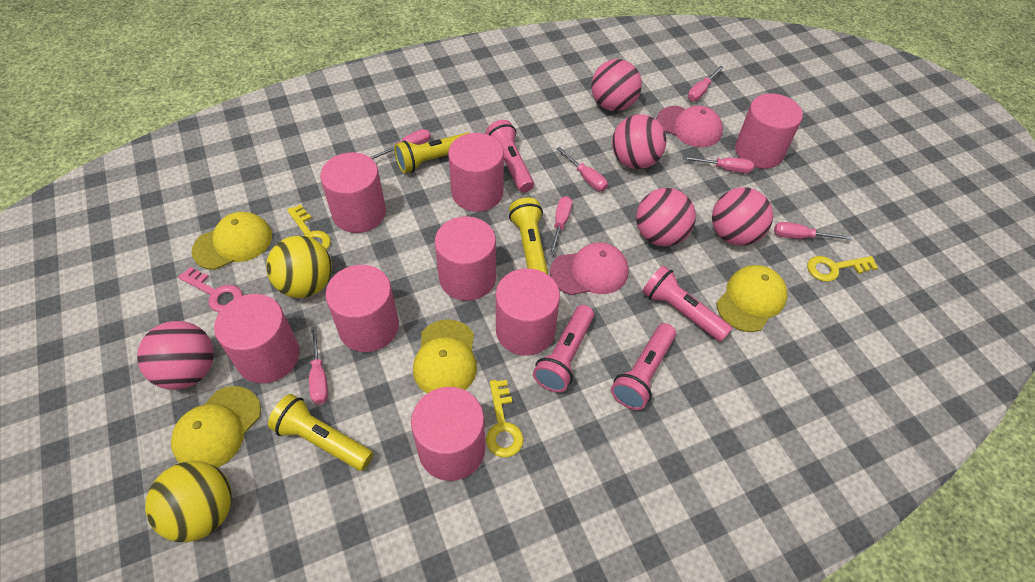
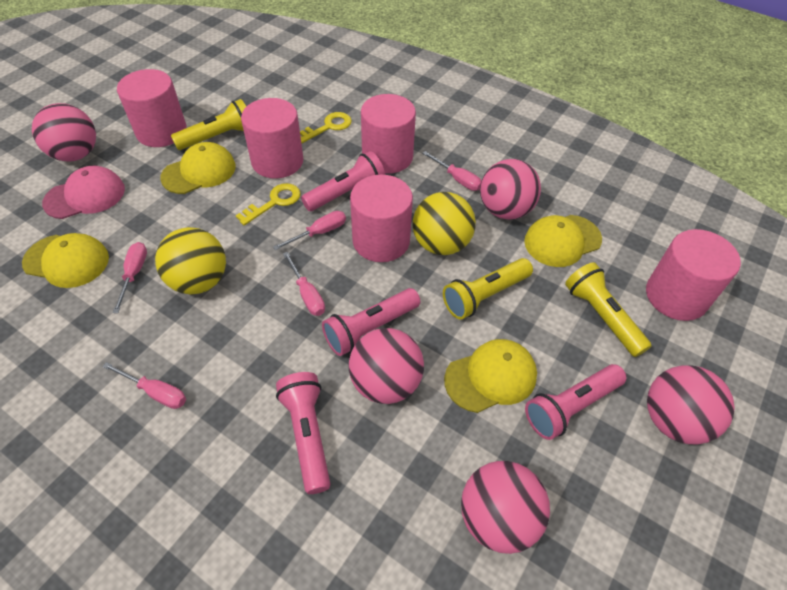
pink cap: 2 -> 1
pink cylinder: 8 -> 5
pink key: 1 -> 0
pink screwdriver: 7 -> 5
yellow key: 3 -> 2

